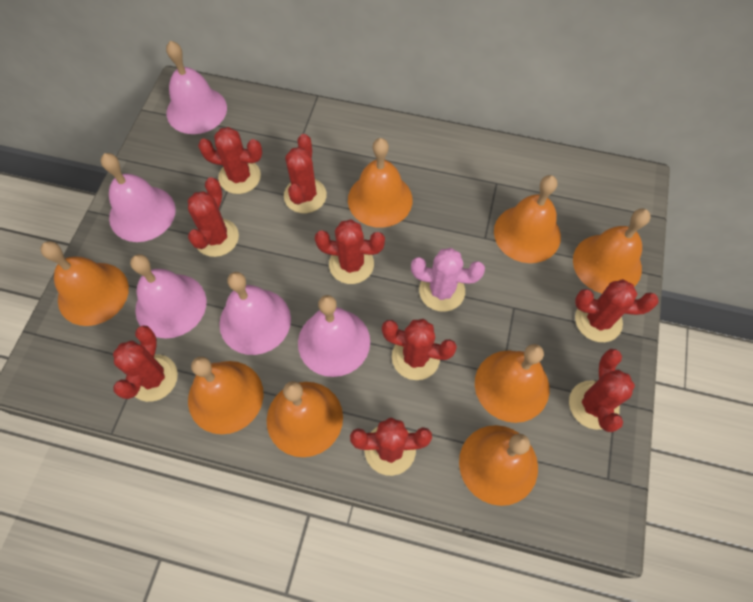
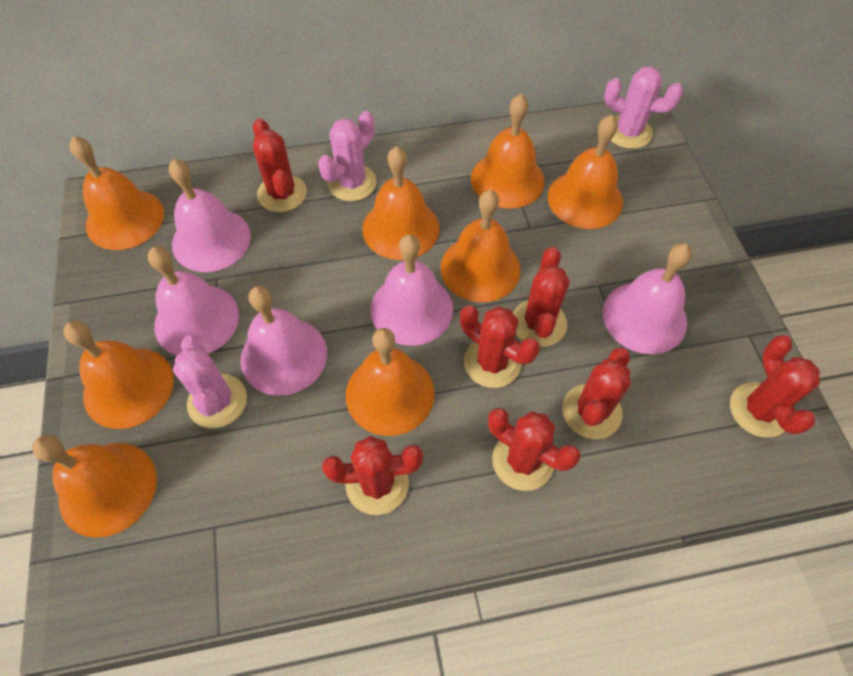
pink cactus: 1 -> 3
red cactus: 9 -> 7

